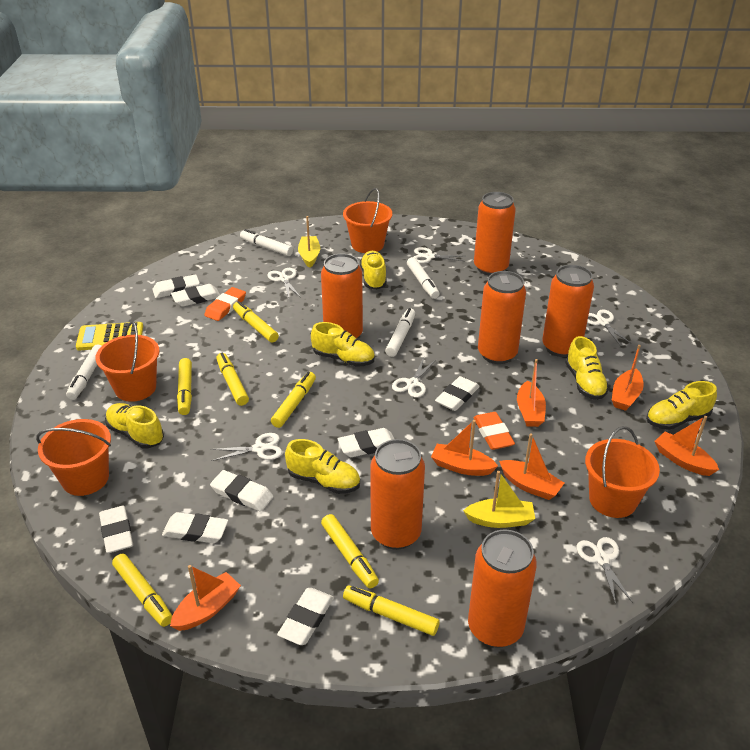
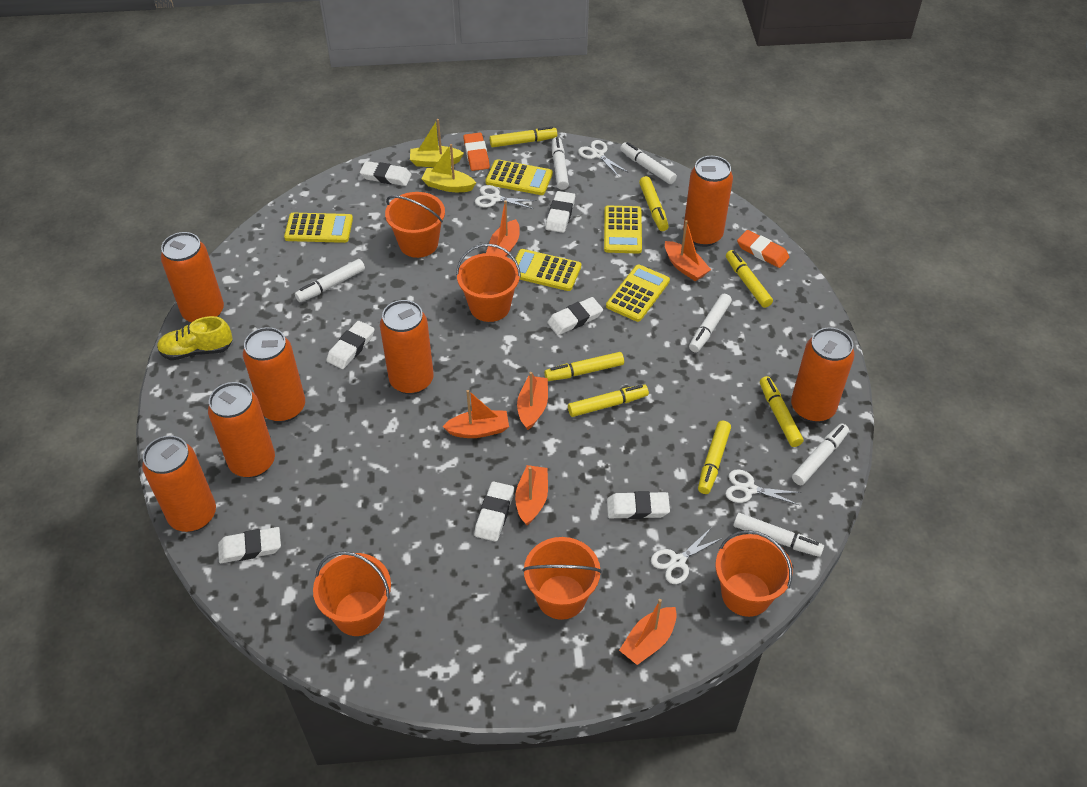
orange bucket: 4 -> 5
orange can: 6 -> 7
white eraser: 8 -> 7
white marker: 4 -> 6
white scissors: 6 -> 4
yellow calculator: 1 -> 5
yellow shoe: 6 -> 1

